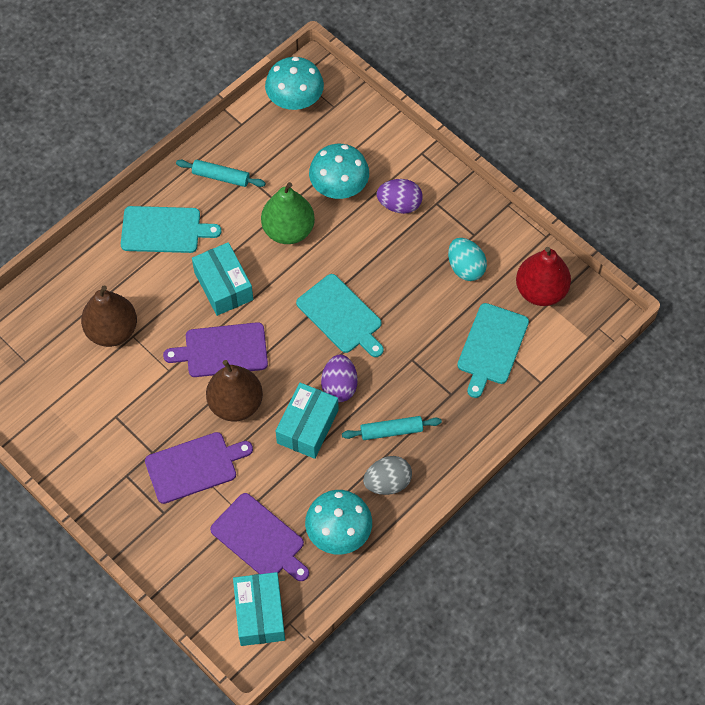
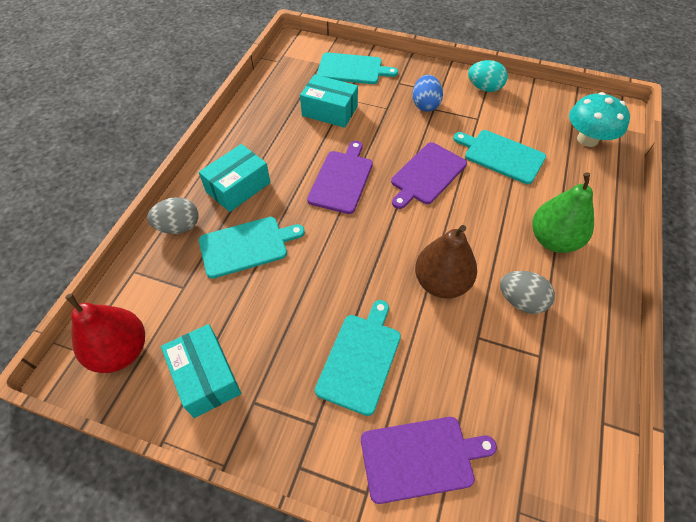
blue egg: 0 -> 1
brown pear: 2 -> 1
grey egg: 1 -> 2
purple egg: 2 -> 0
turquoise cutting board: 3 -> 4
turquoise mushroom: 3 -> 1
turquoise rolling pin: 2 -> 0

